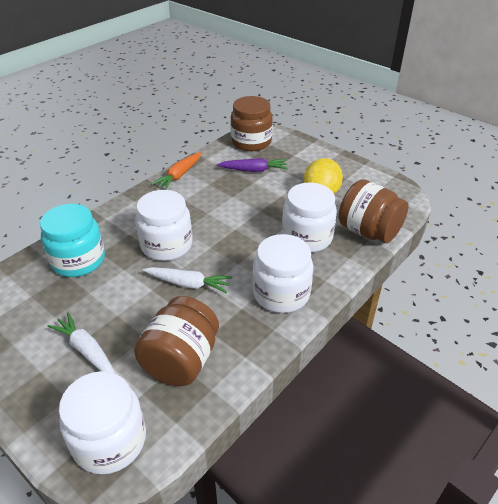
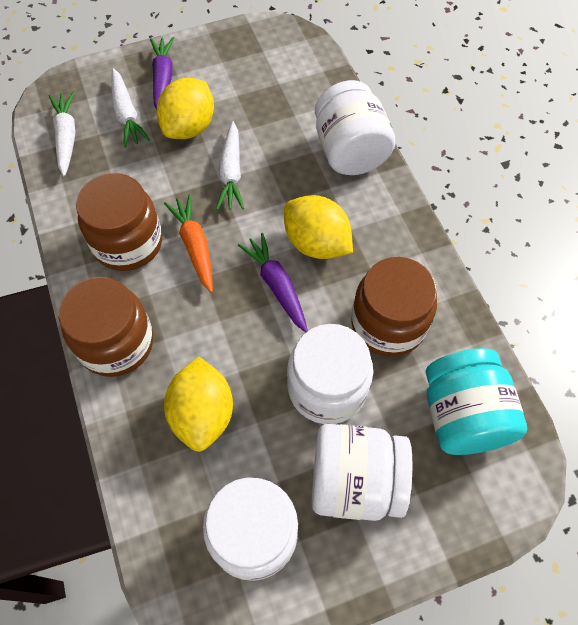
purple carrot: 1 -> 2
white carrot: 2 -> 3
yellow lemon: 1 -> 3

